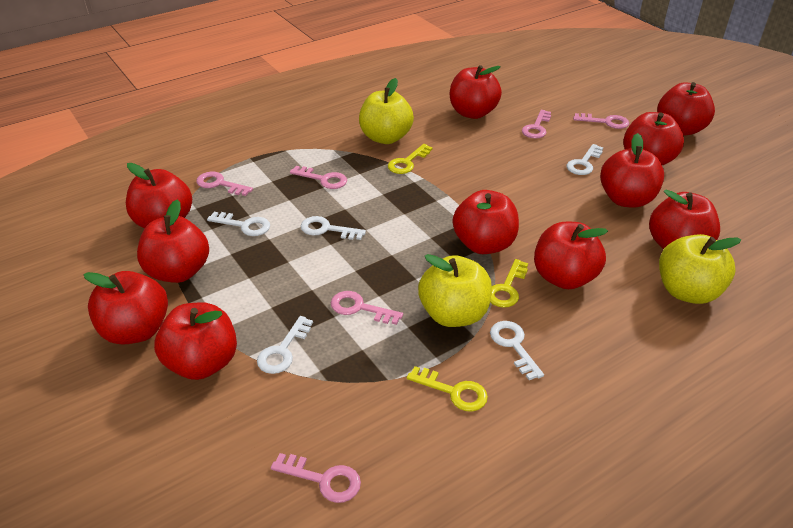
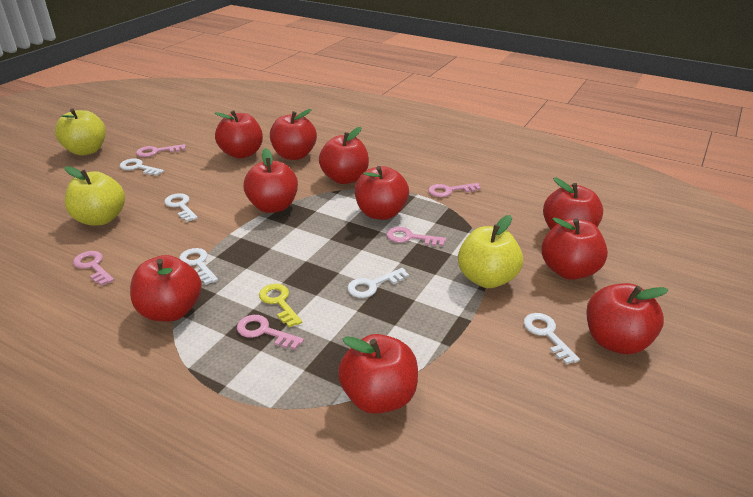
pink key: 6 -> 5
red apple: 11 -> 10
yellow key: 3 -> 1

